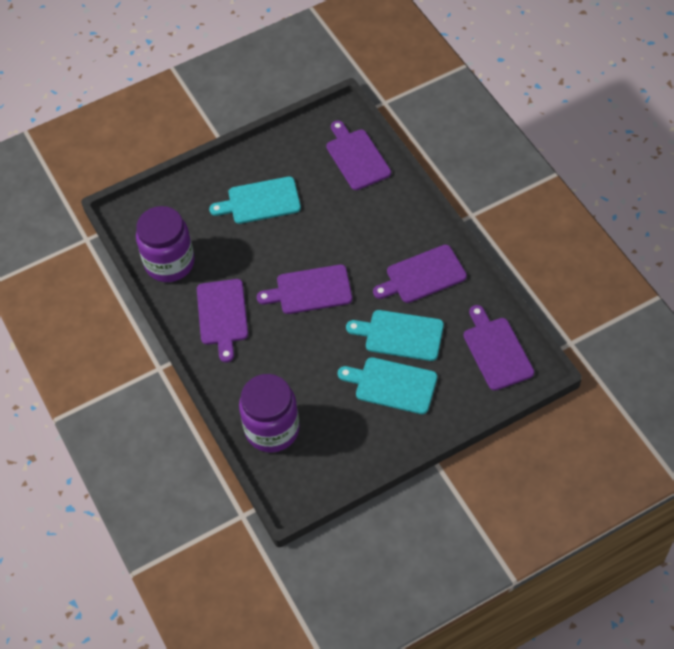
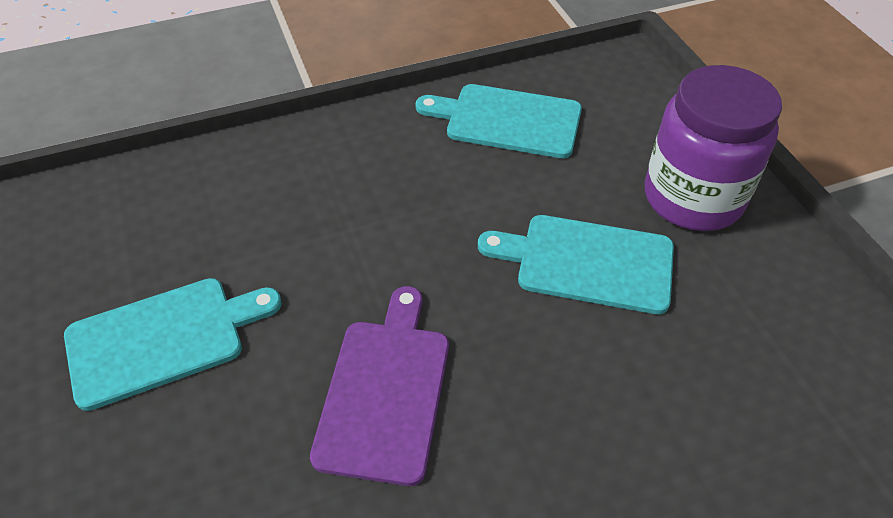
purple cutting board: 5 -> 1
purple jar: 2 -> 1

